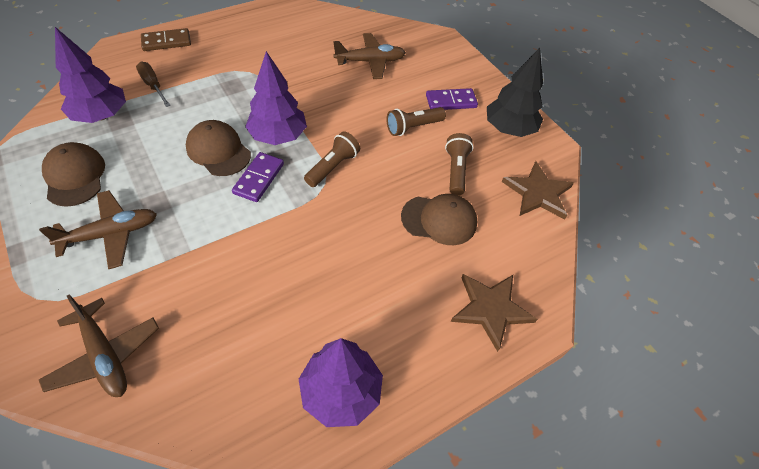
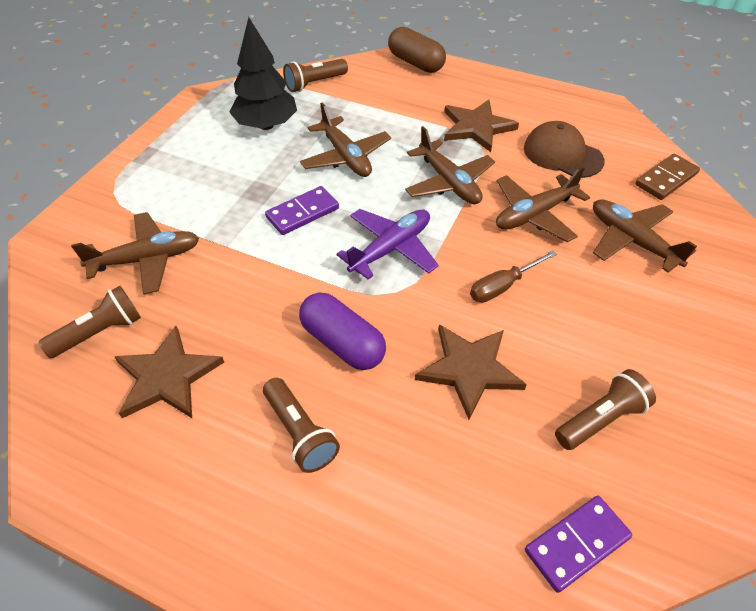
brown cap: 3 -> 1
brown capsule: 0 -> 1
brown flashlight: 3 -> 4
brown plane: 3 -> 5
brown star: 2 -> 3
purple capsule: 0 -> 1
purple plane: 0 -> 1
purple tree: 3 -> 0

